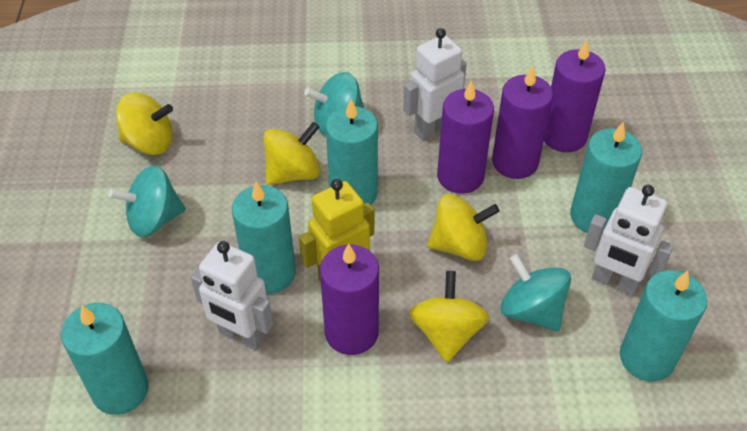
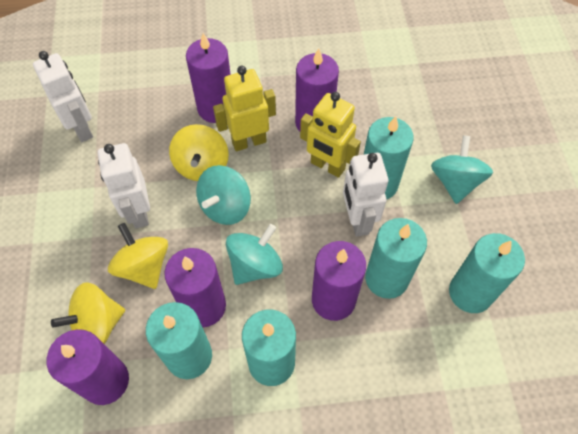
purple candle: 4 -> 5
yellow robot: 1 -> 2
yellow spinning top: 4 -> 3

